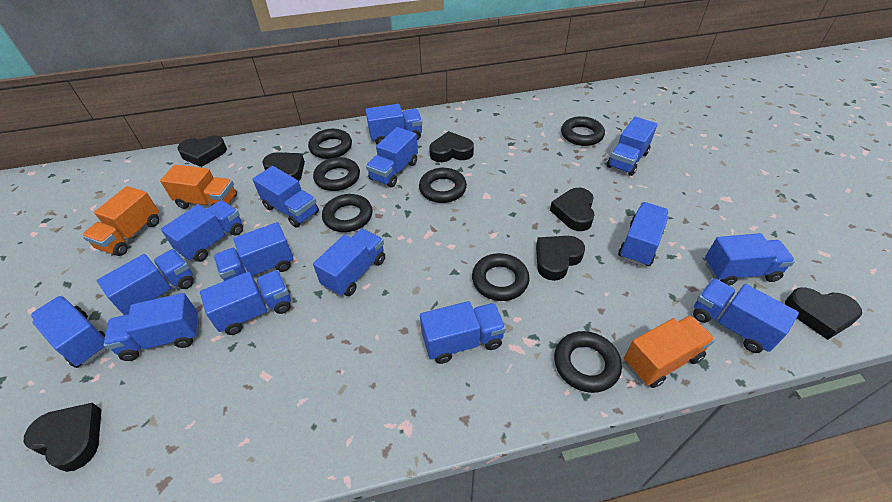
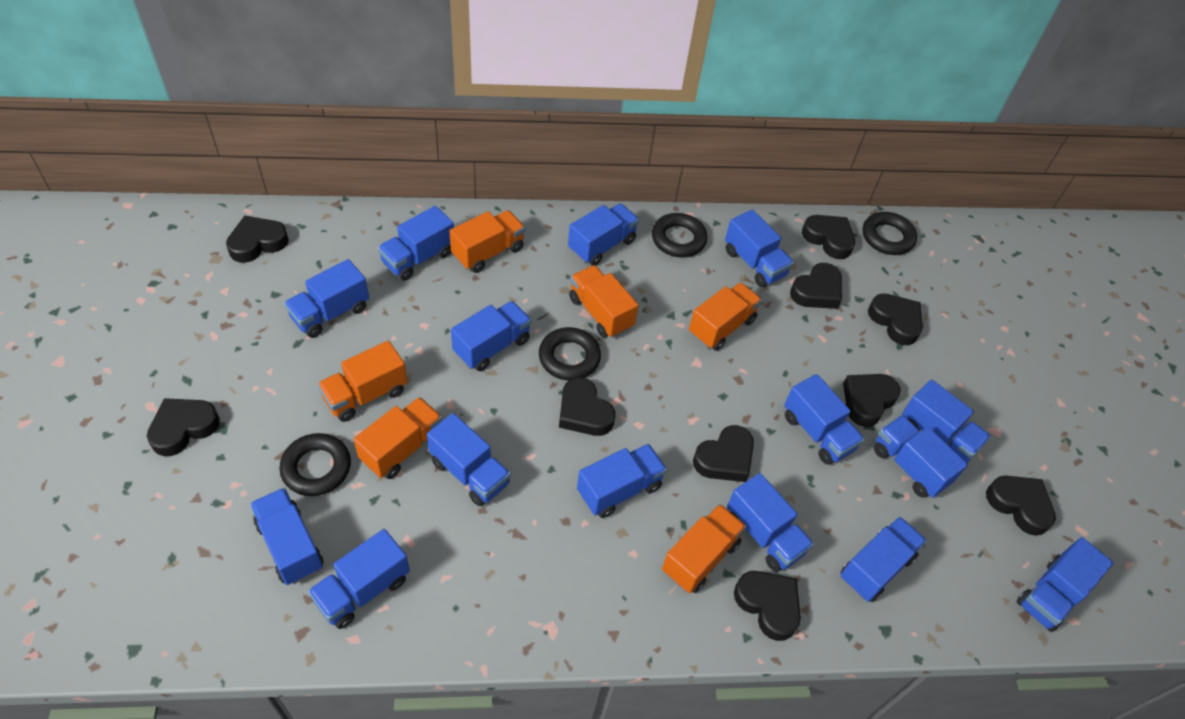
black heart: 7 -> 10
black ring: 7 -> 4
orange truck: 3 -> 6

